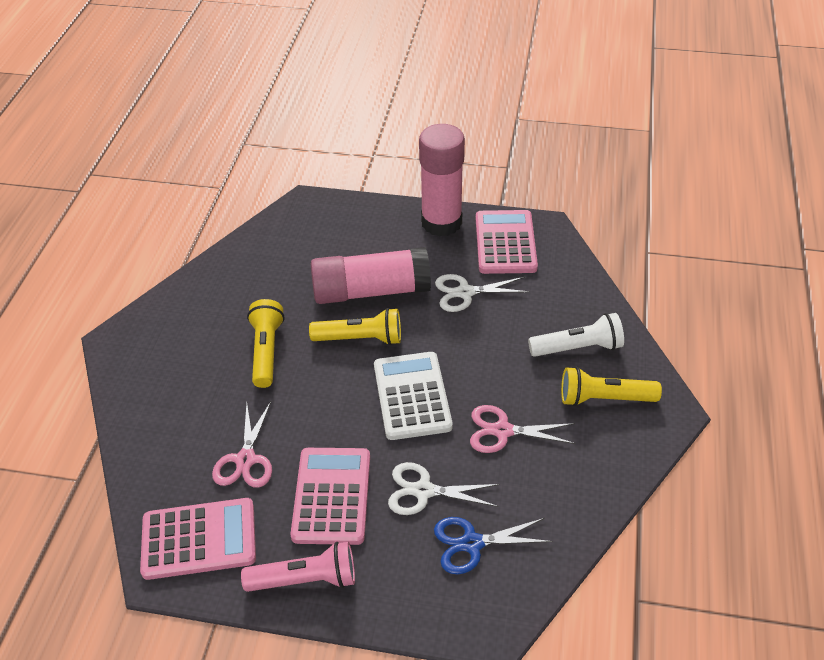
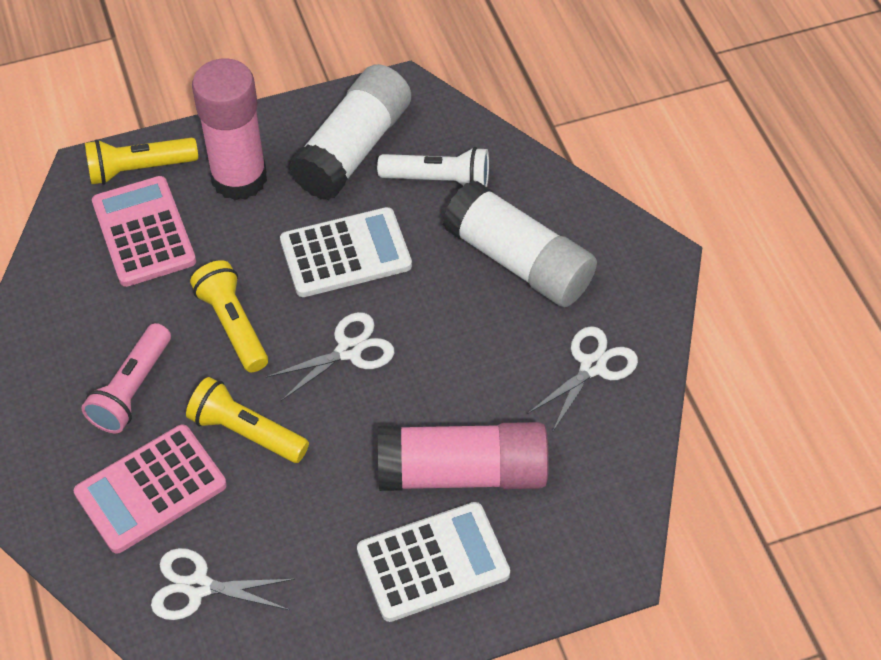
blue scissors: 1 -> 0
pink calculator: 3 -> 2
pink scissors: 2 -> 0
white calculator: 1 -> 2
white glue stick: 0 -> 2
white scissors: 2 -> 3

